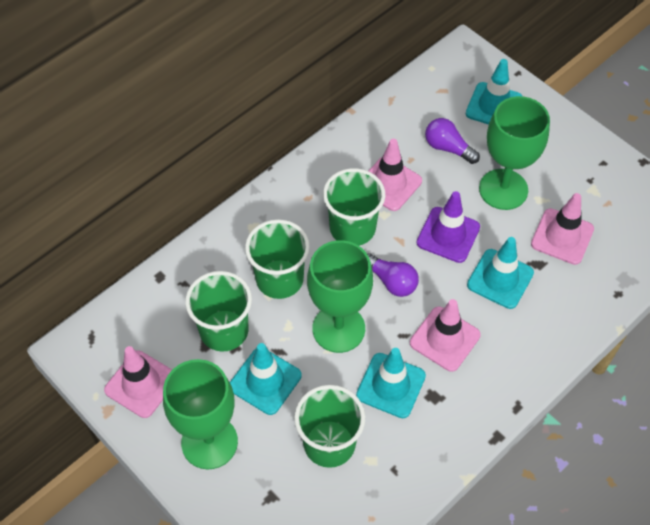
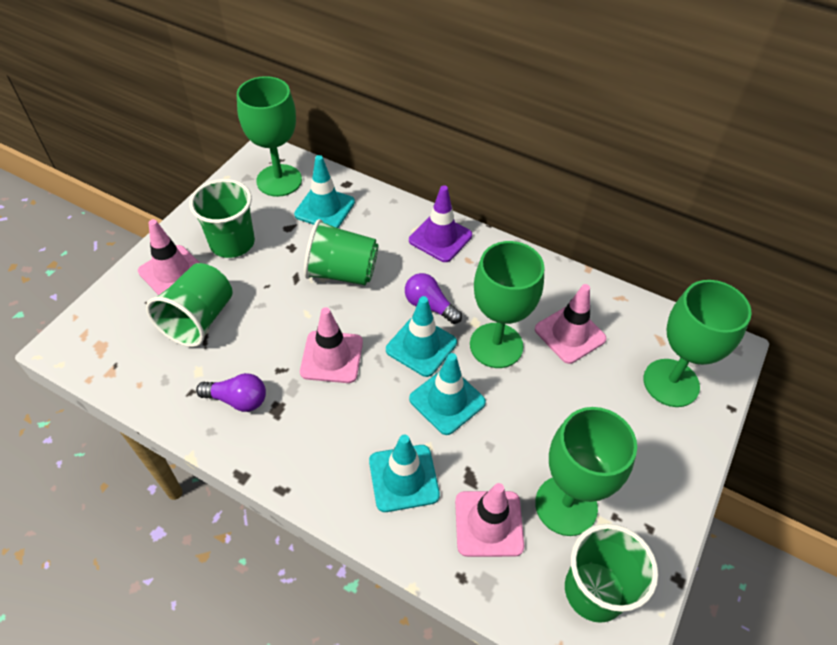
green goblet: 3 -> 4

